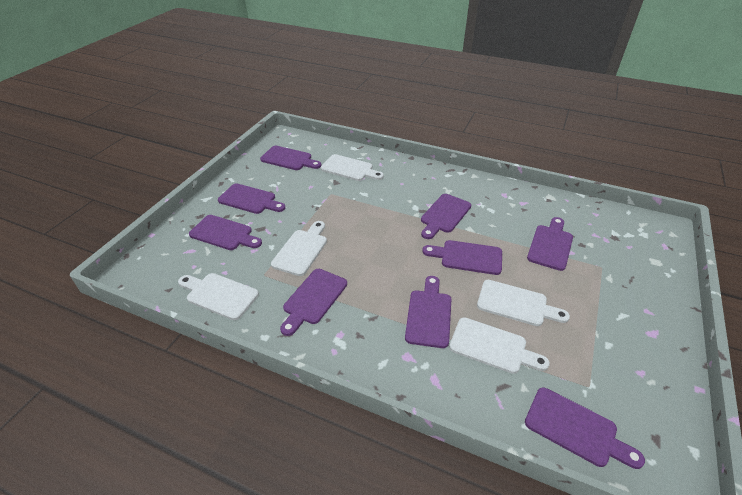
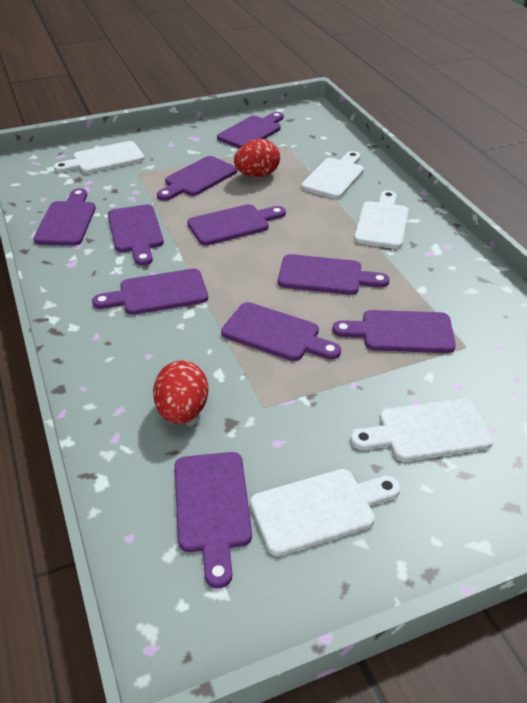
purple cutting board: 9 -> 10
red egg: 0 -> 2

